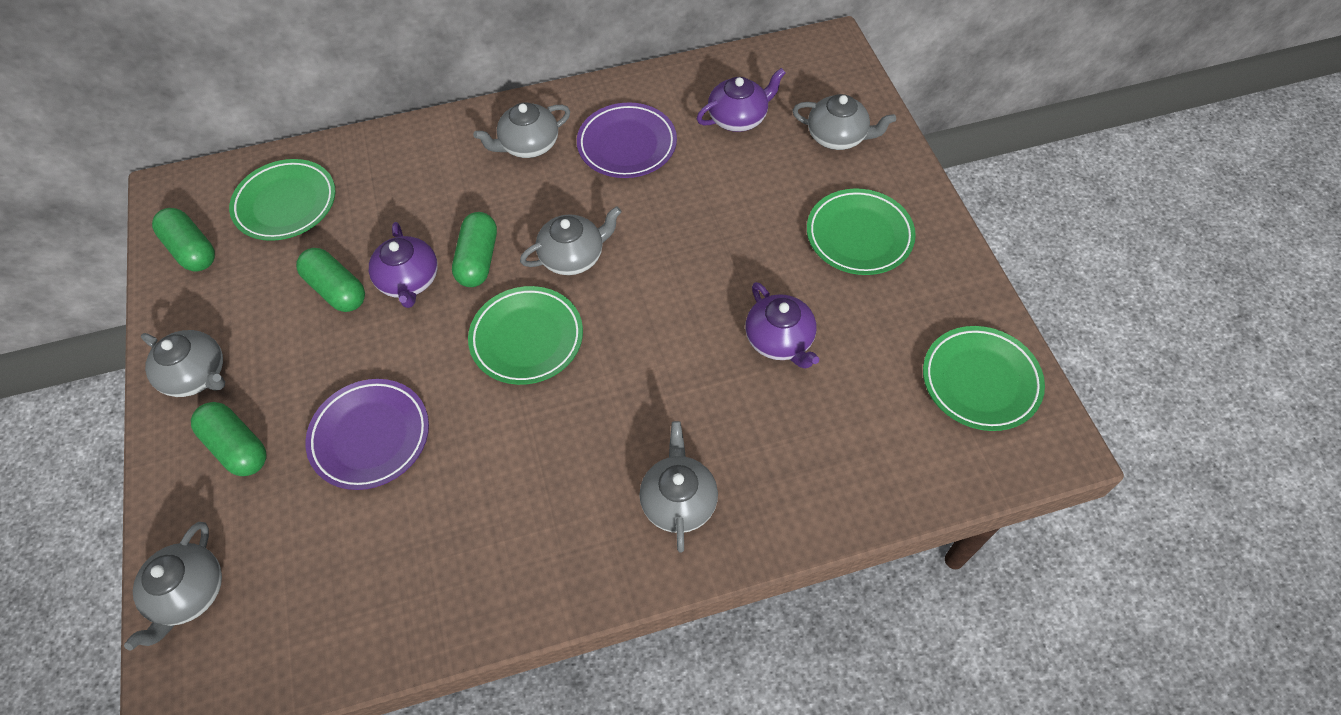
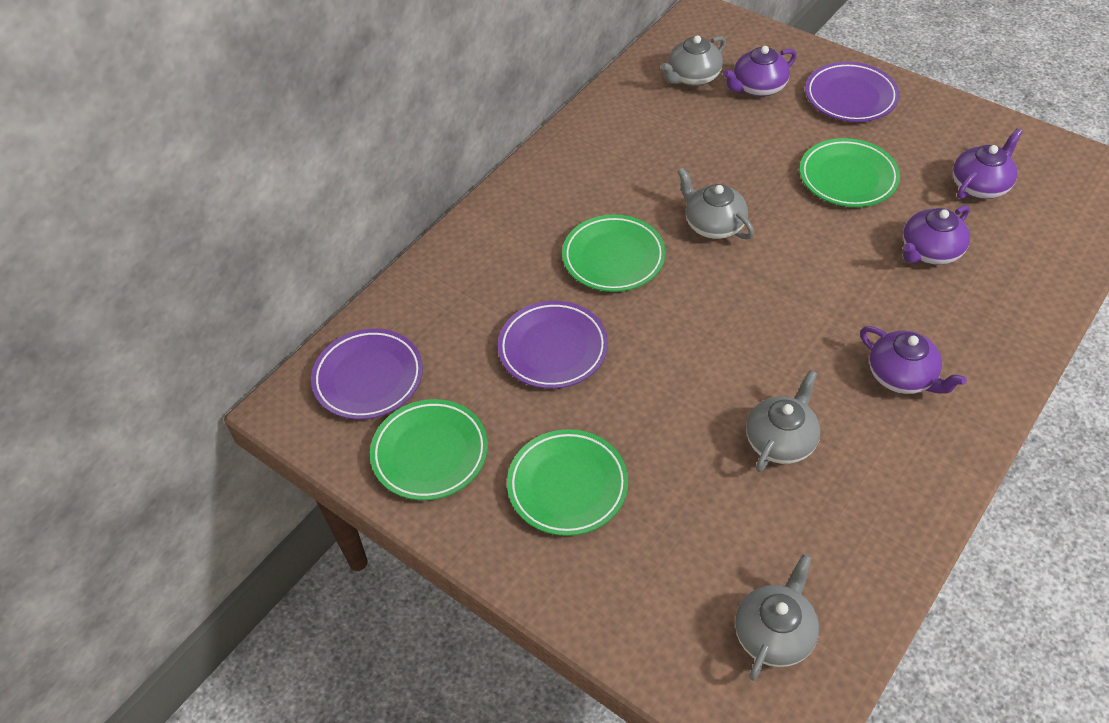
green capsule: 4 -> 0
grey teapot: 6 -> 4
purple plate: 2 -> 3
purple teapot: 3 -> 4

